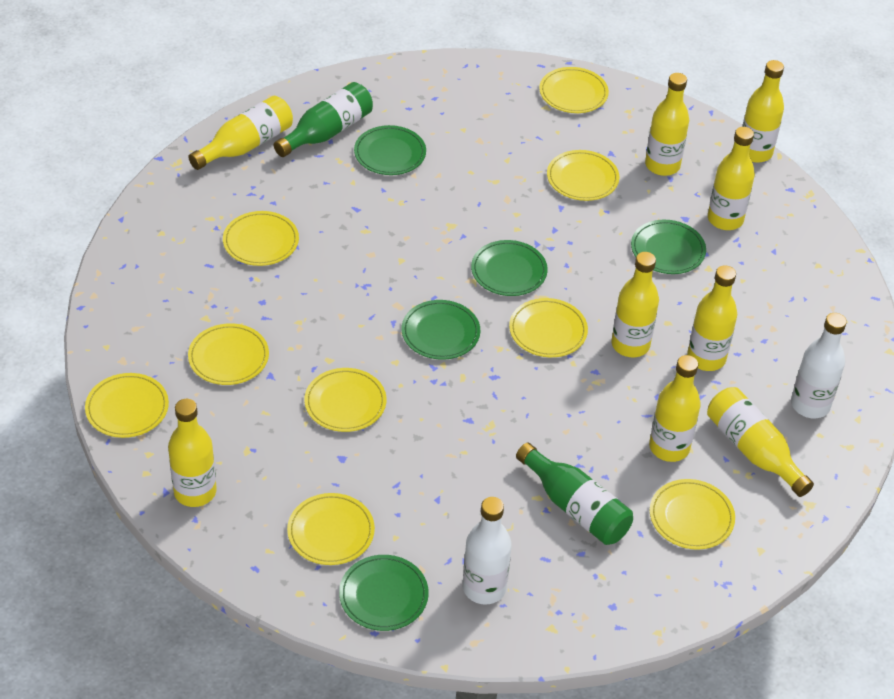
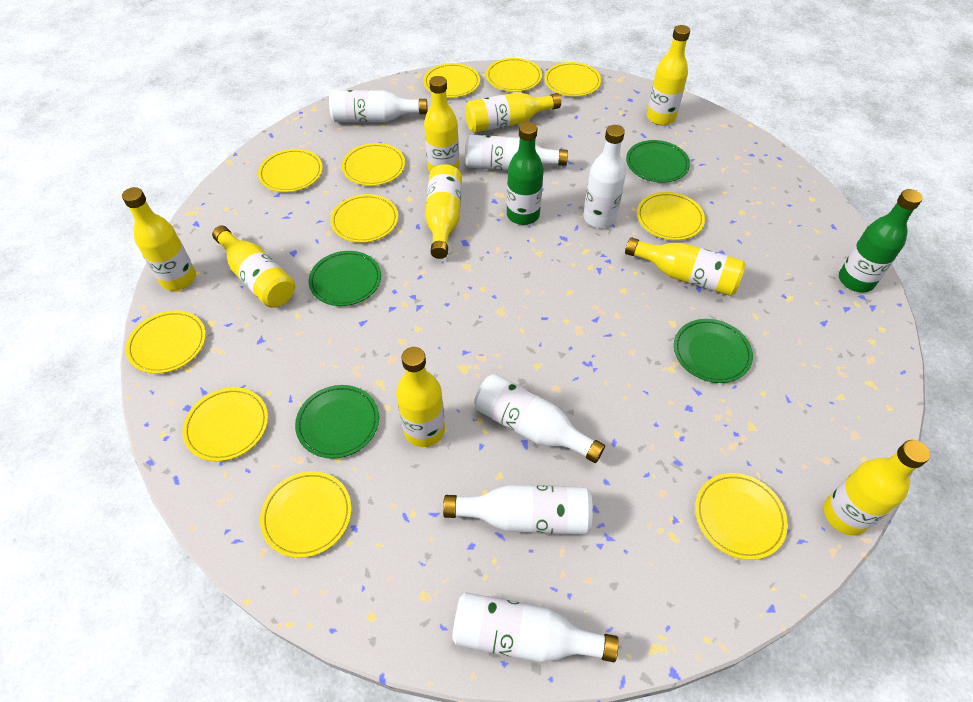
green plate: 5 -> 4
white bottle: 2 -> 6
yellow plate: 9 -> 11

